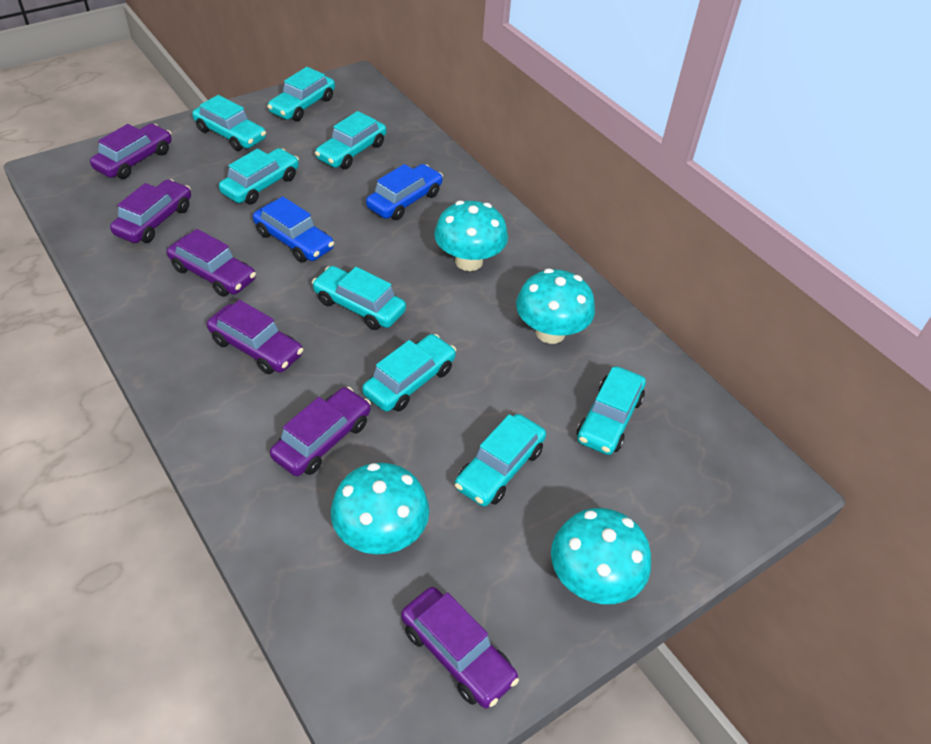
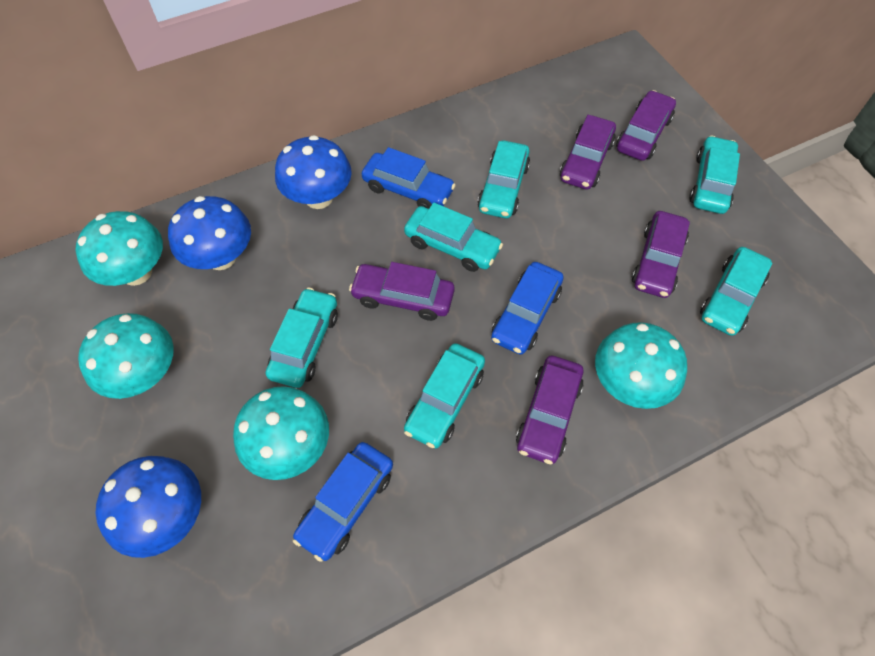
blue car: 2 -> 3
blue mushroom: 0 -> 3
purple car: 6 -> 5
turquoise car: 8 -> 6

